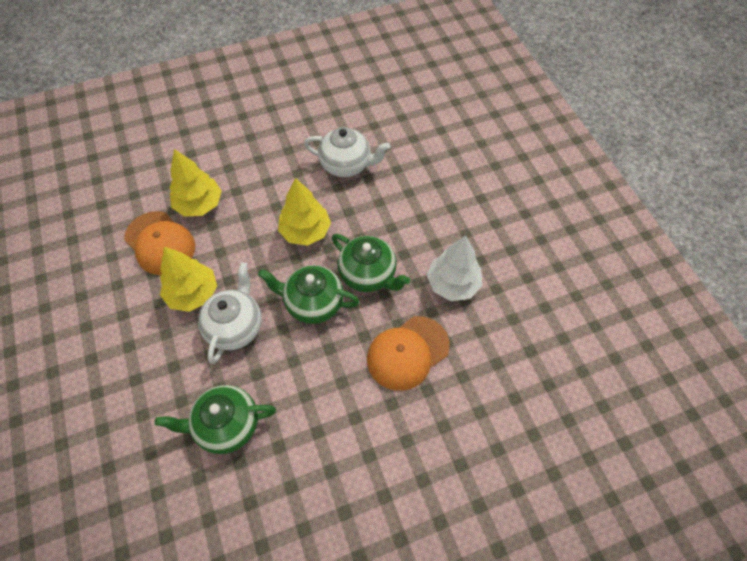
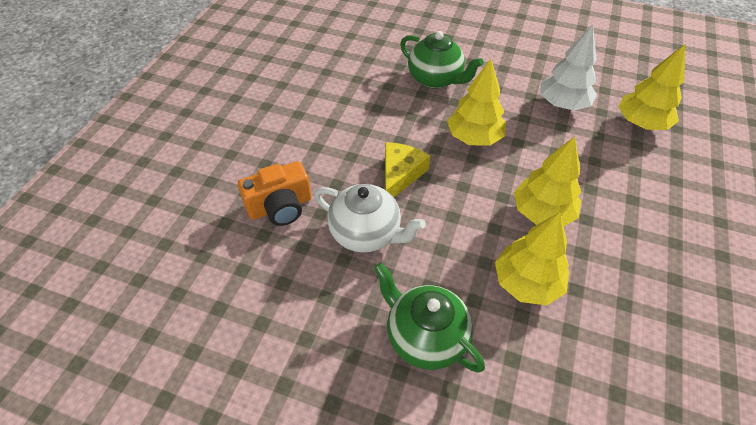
green teapot: 3 -> 2
orange camera: 0 -> 1
orange cap: 2 -> 0
white teapot: 2 -> 1
yellow cheese: 0 -> 1
yellow tree: 3 -> 4

